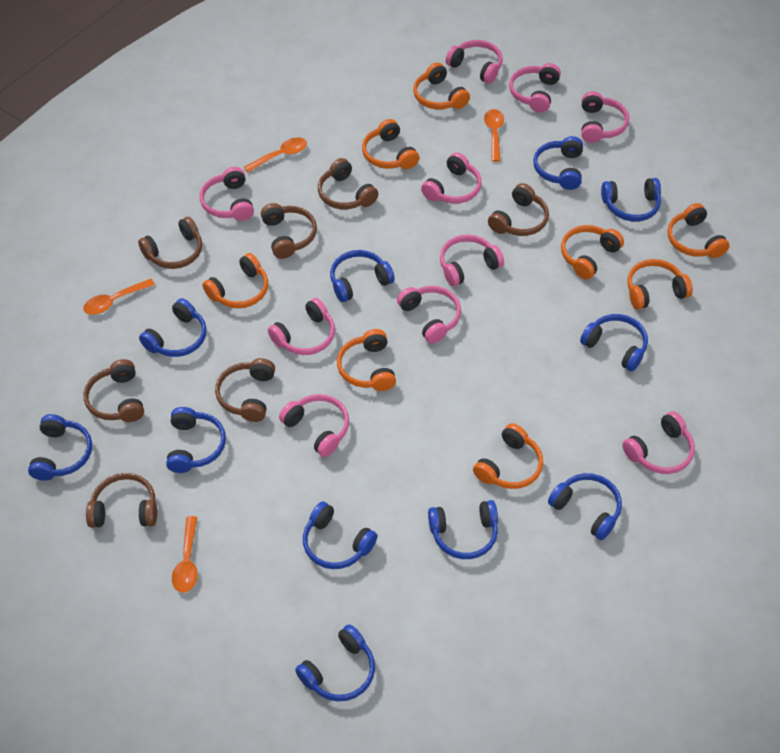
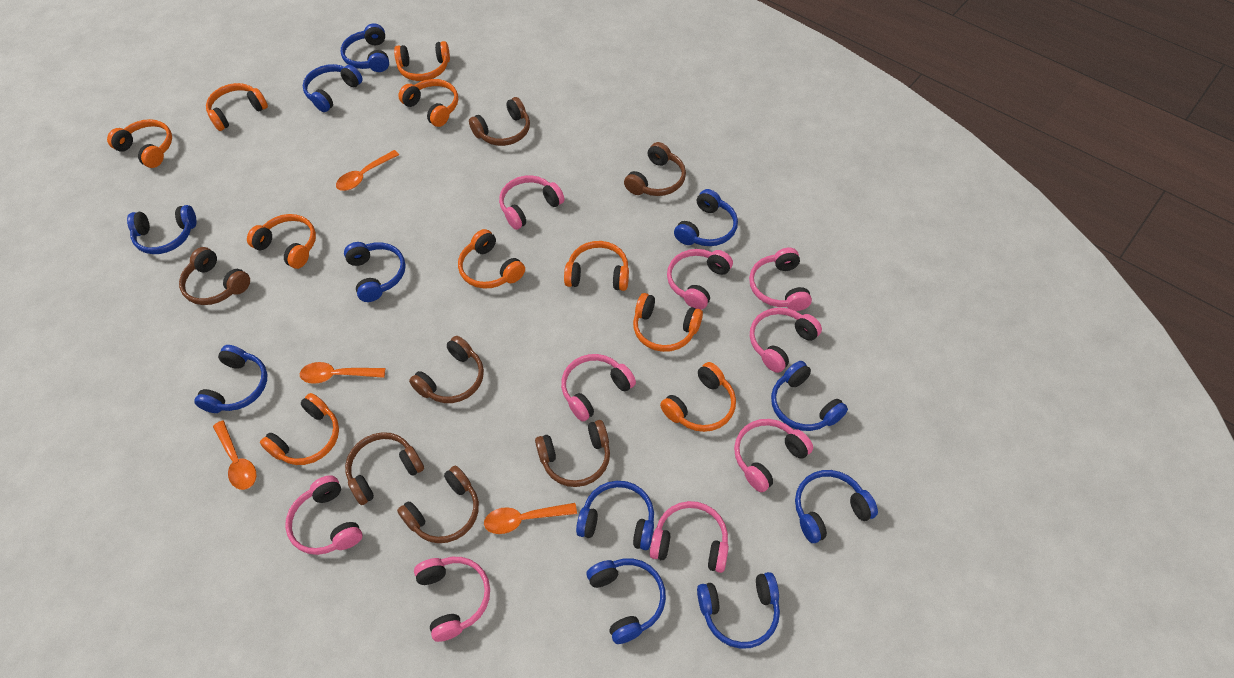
orange headphones: 8 -> 10
pink headphones: 10 -> 9

